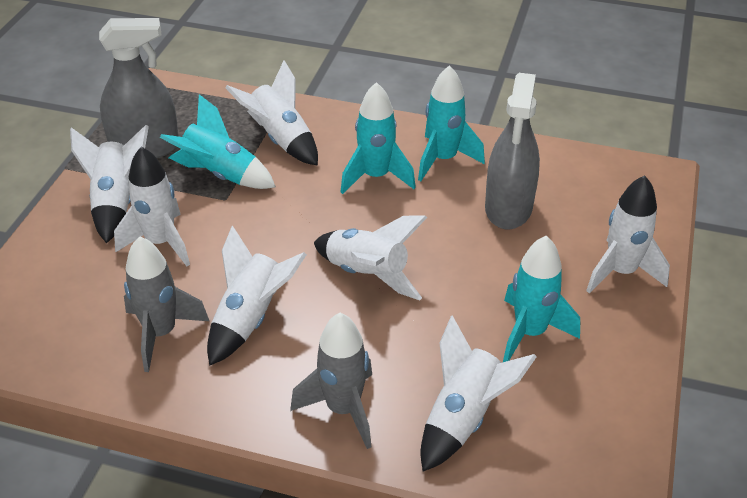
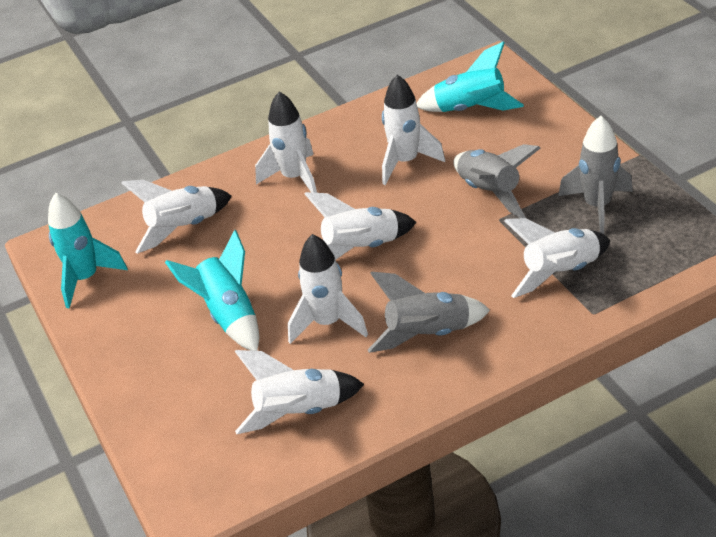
grey rocket: 2 -> 3
grey spray bottle: 2 -> 0
turquoise rocket: 4 -> 3

